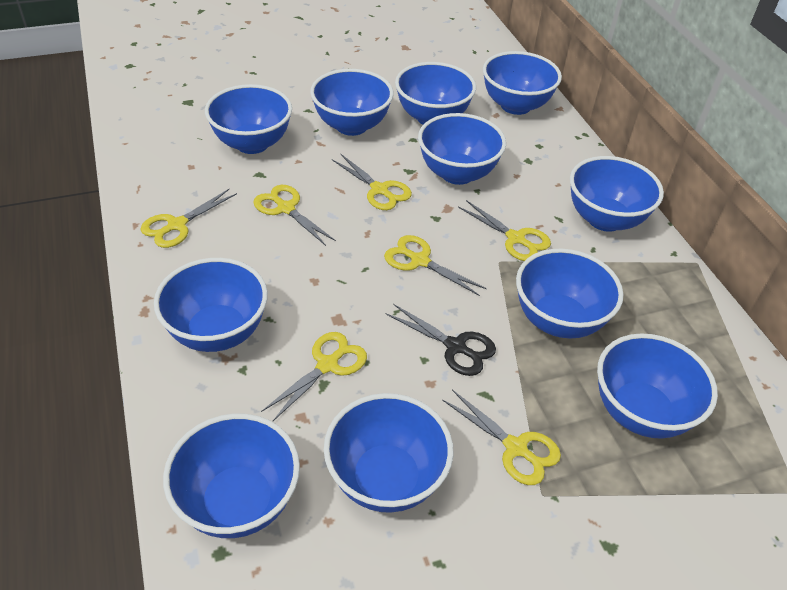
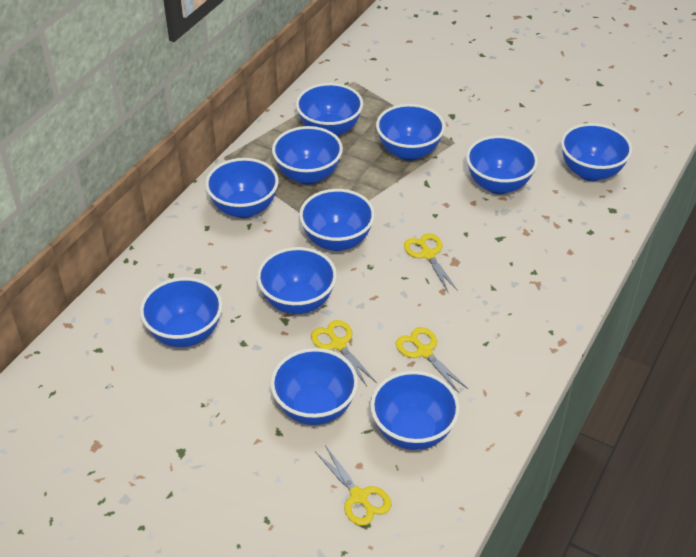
black scissors: 1 -> 0
yellow scissors: 7 -> 4

